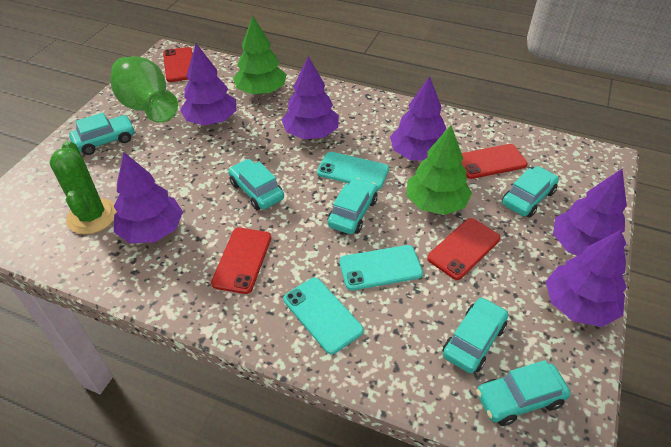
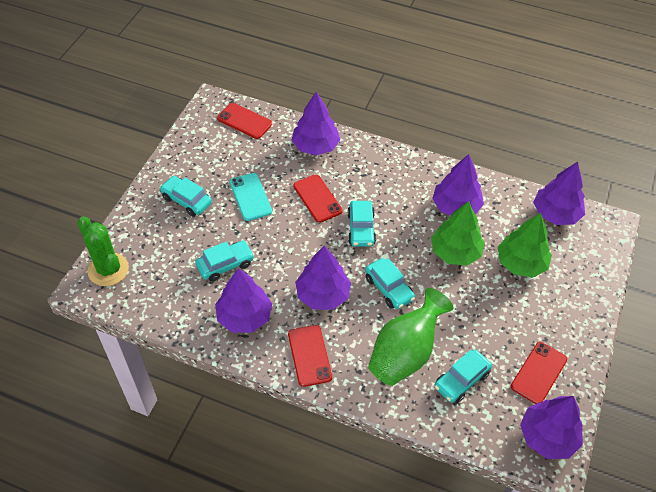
turquoise car: 6 -> 5
turquoise phone: 3 -> 1

